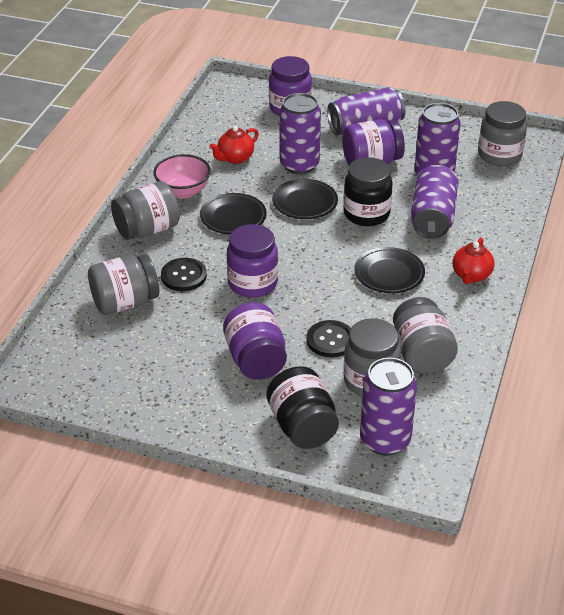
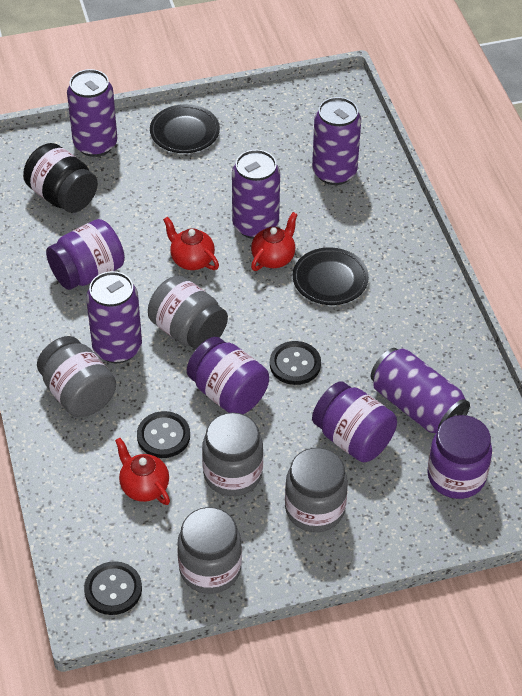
black button: 2 -> 3
black jar: 2 -> 1
black plate: 3 -> 2
pink bowl: 1 -> 0
red teapot: 2 -> 3

